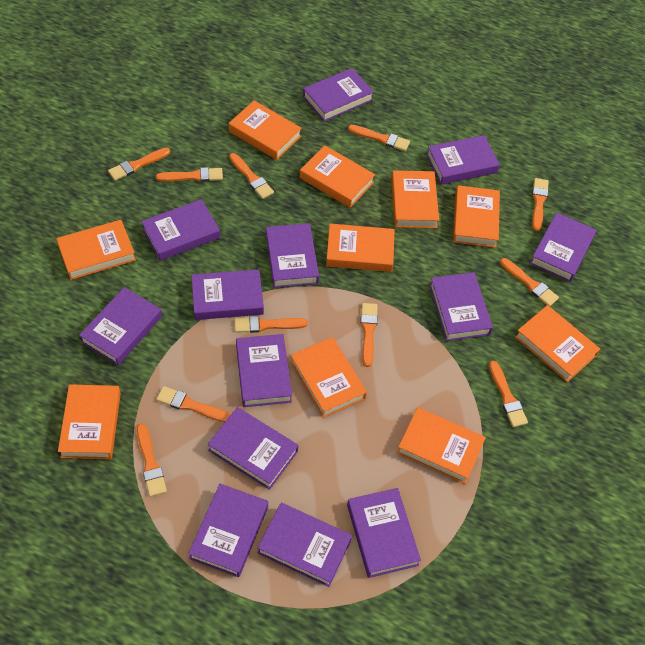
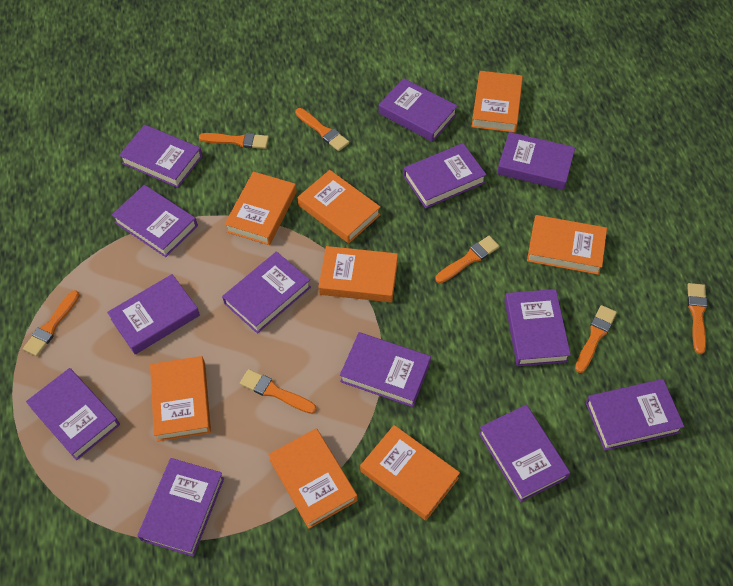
orange book: 10 -> 8
orange brush: 11 -> 7

